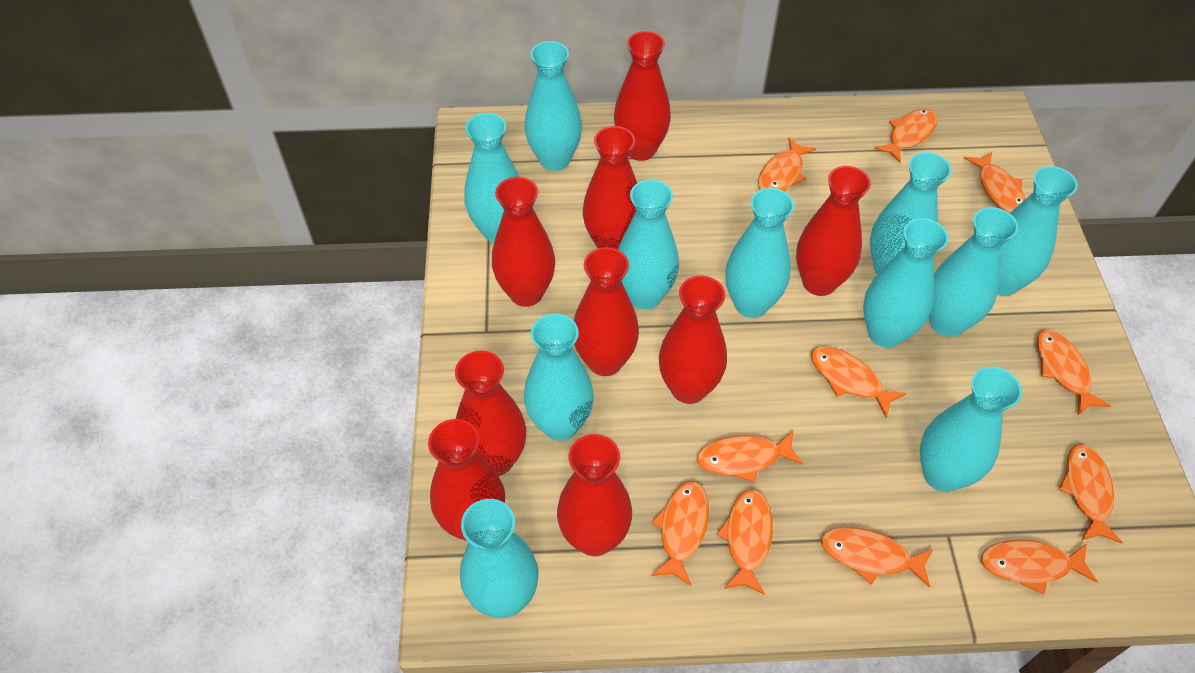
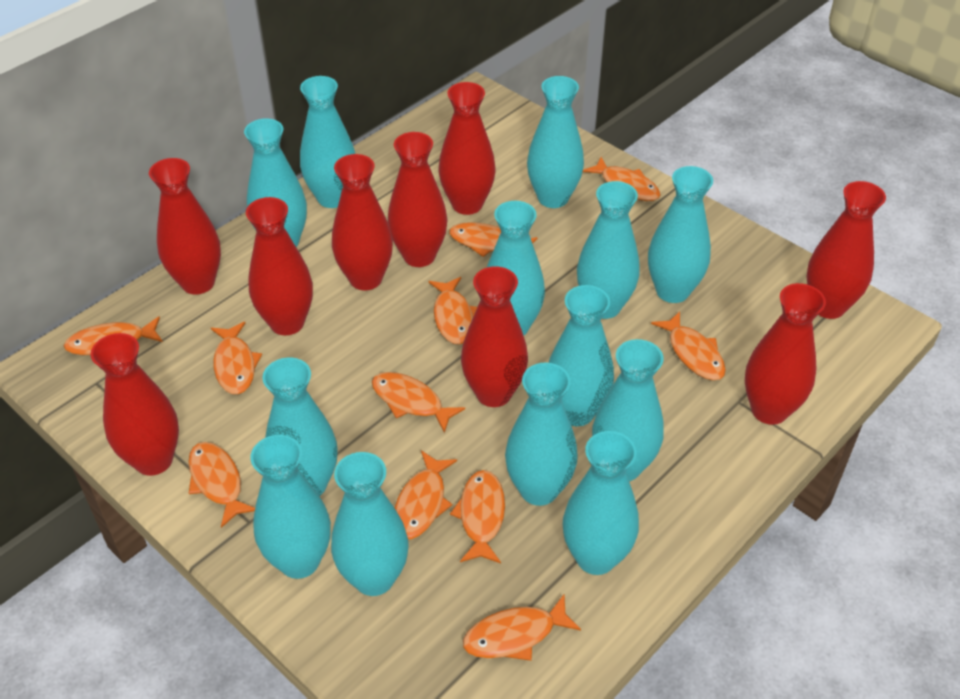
turquoise vase: 11 -> 13

